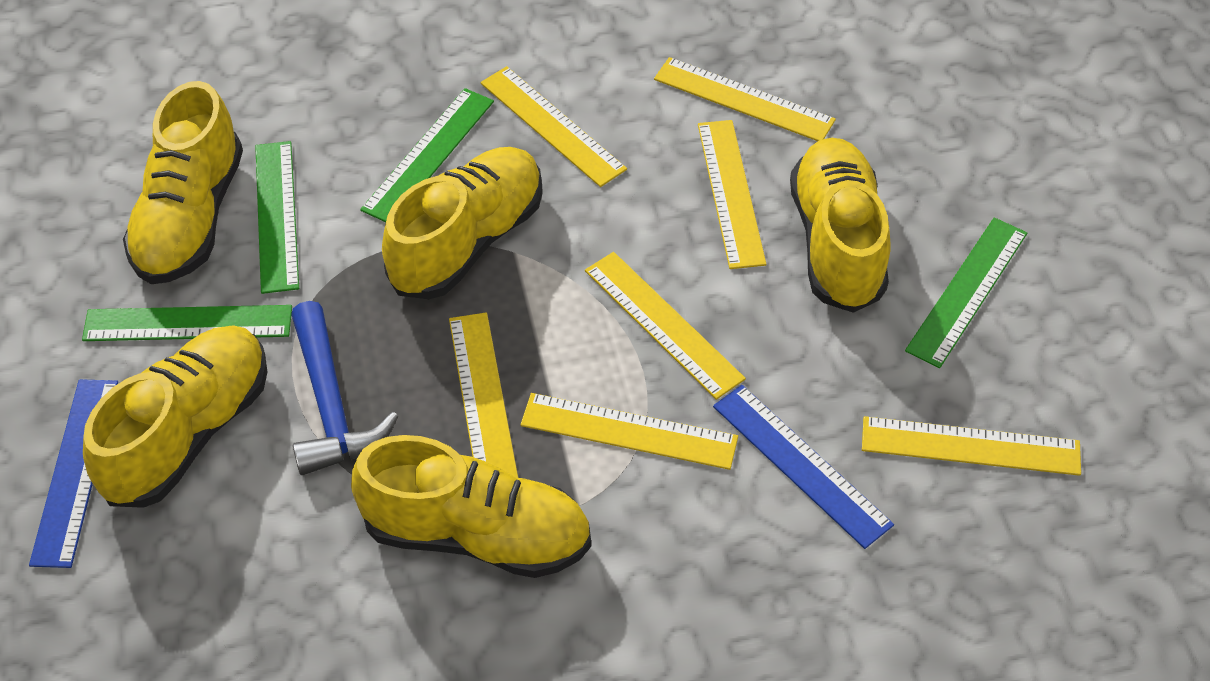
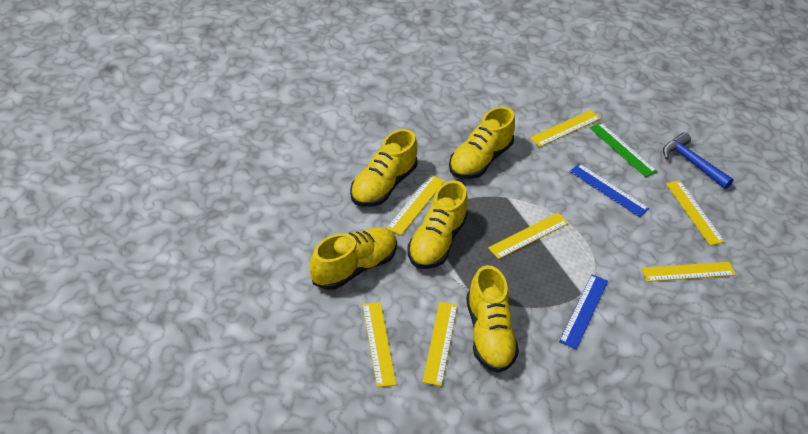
green ruler: 4 -> 1

